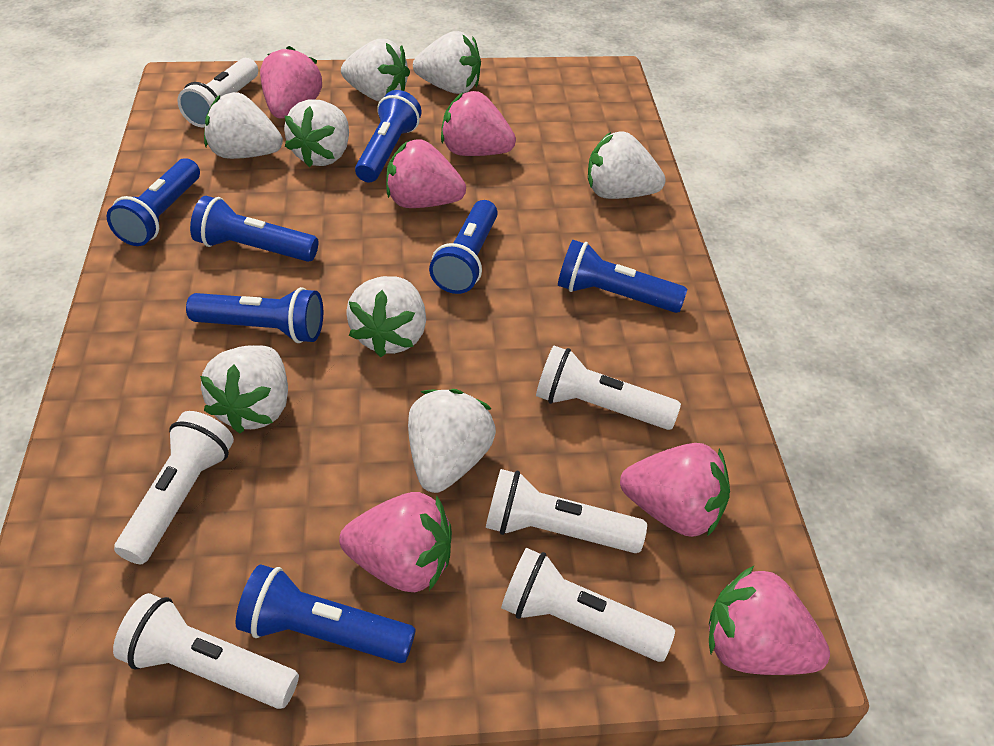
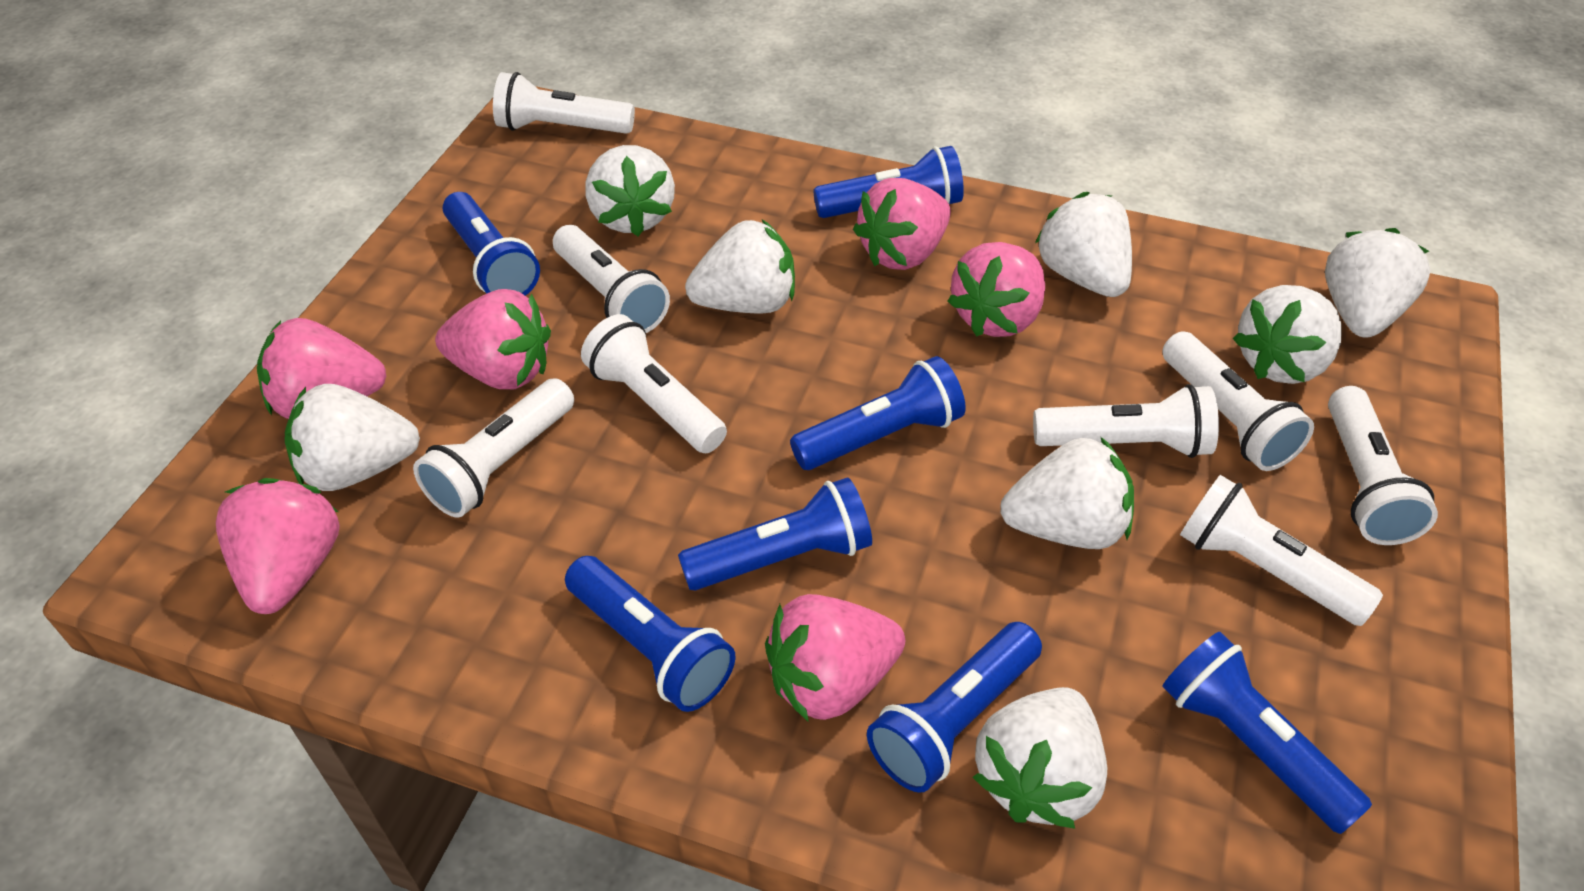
white flashlight: 6 -> 8

